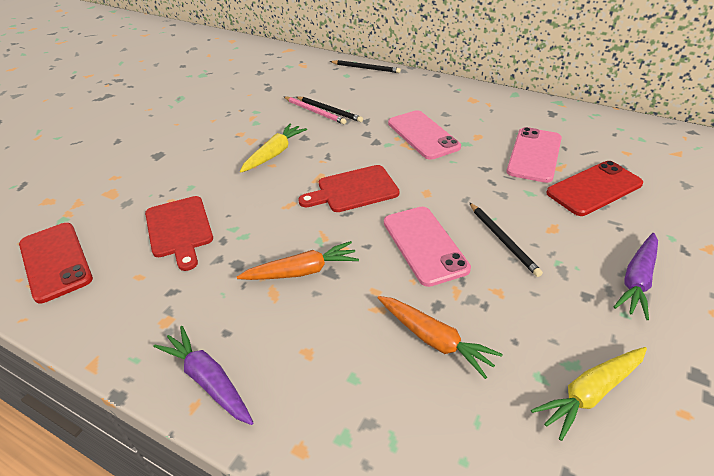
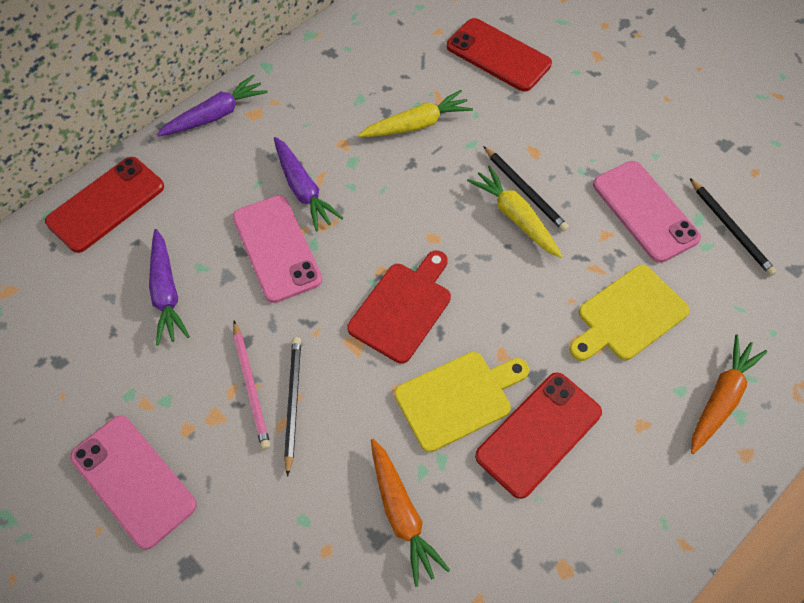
purple carrot: 2 -> 3
red cutting board: 2 -> 1
red phone: 2 -> 3
yellow cutting board: 0 -> 2

